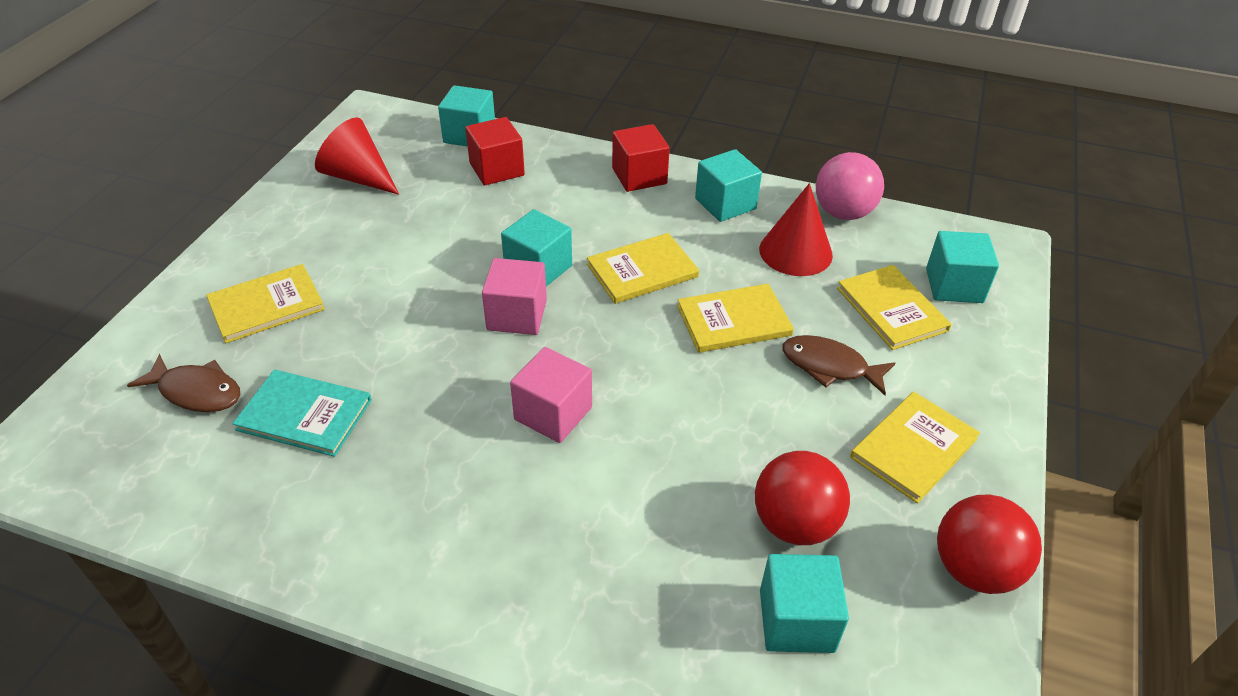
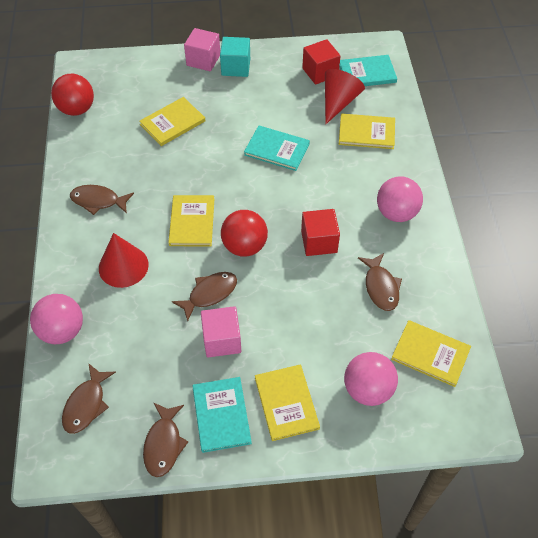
brown fish: 2 -> 5
pink ball: 1 -> 3
turquoise book: 1 -> 3
turquoise cube: 5 -> 1

